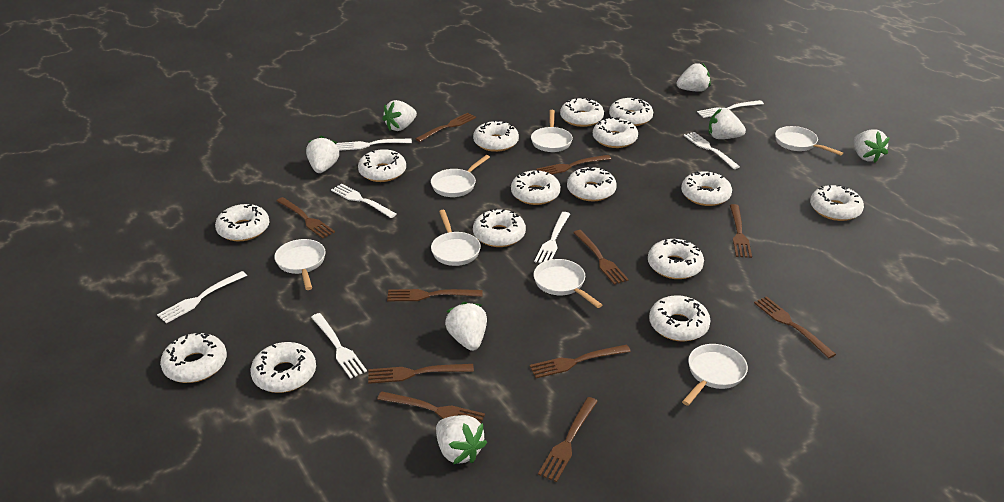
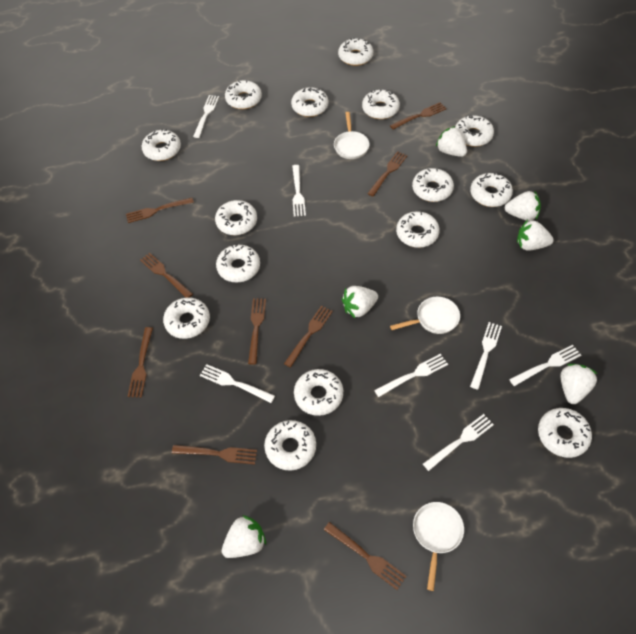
brown fork: 11 -> 9
white pan: 7 -> 3
white strawberry: 7 -> 6

